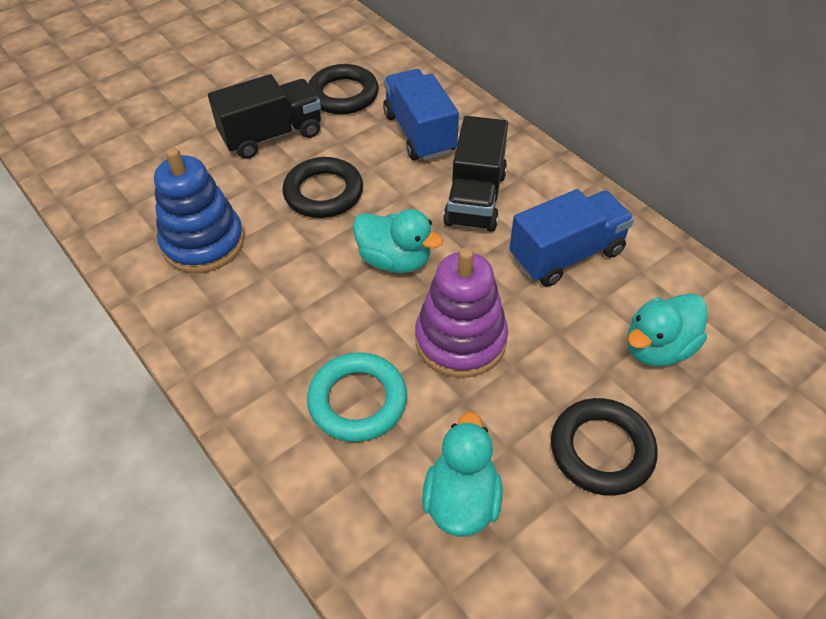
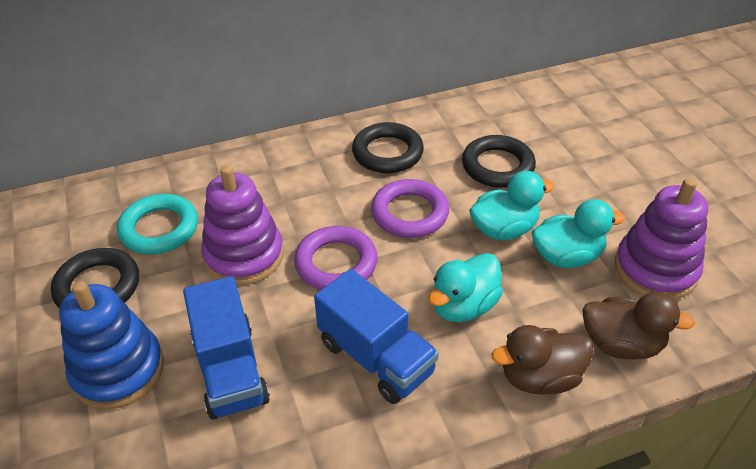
black truck: 2 -> 0
brown duck: 0 -> 2
purple ring: 0 -> 2
purple stacking toy: 1 -> 2

